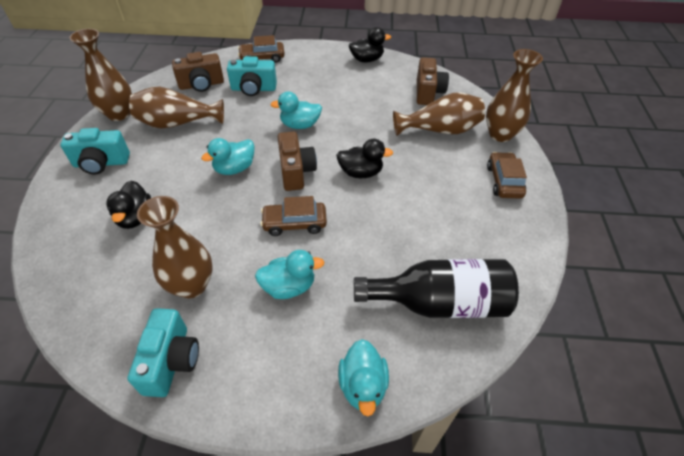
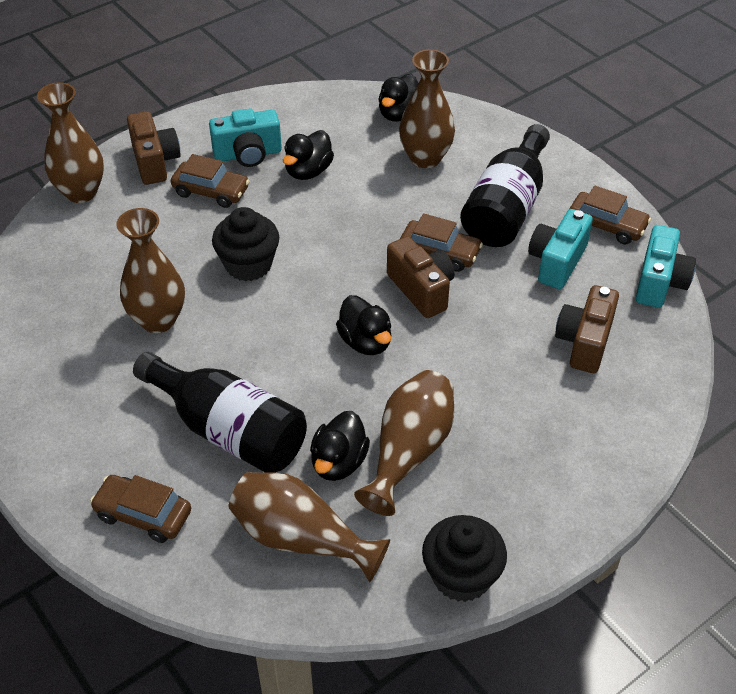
black bottle: 1 -> 2
black cupcake: 0 -> 2
black duck: 3 -> 4
brown car: 3 -> 4
turquoise duck: 4 -> 0

